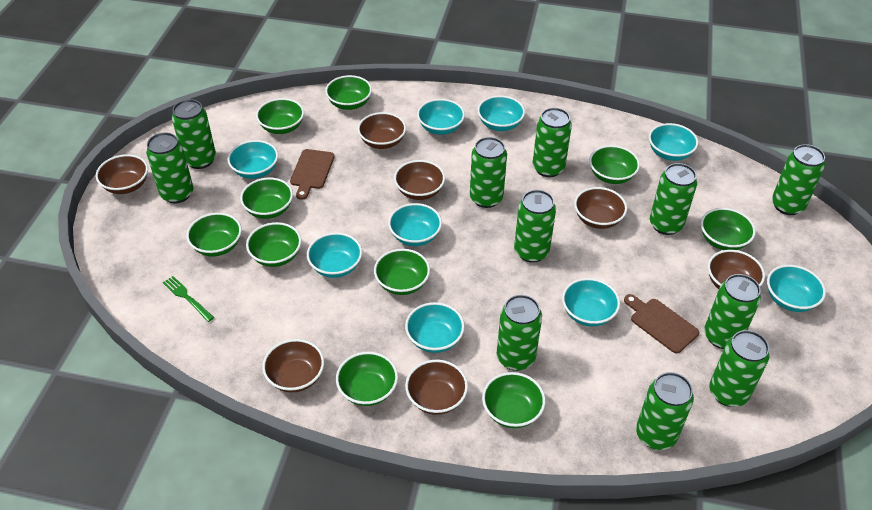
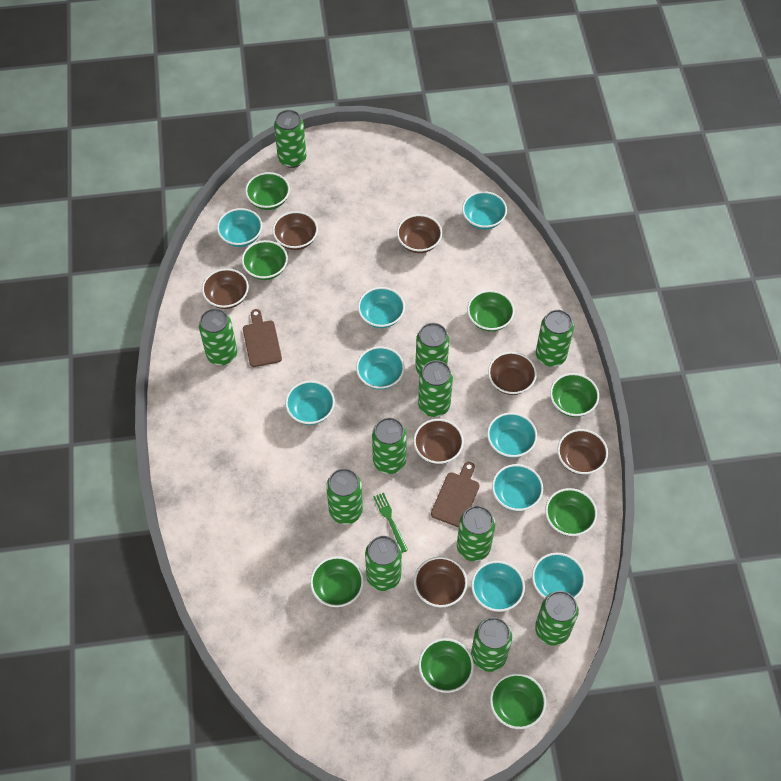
green bowl: 10 -> 8

